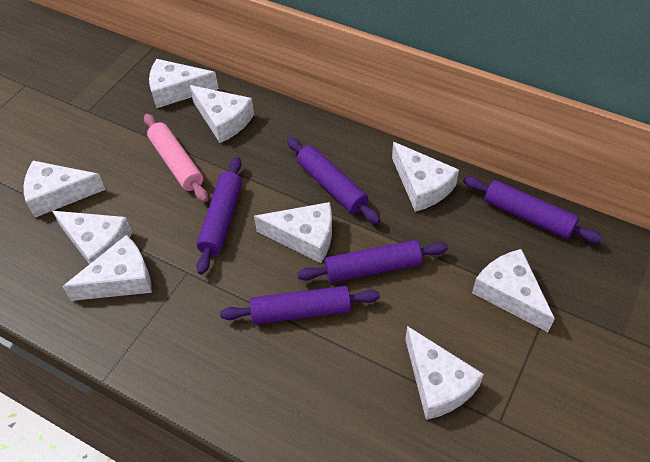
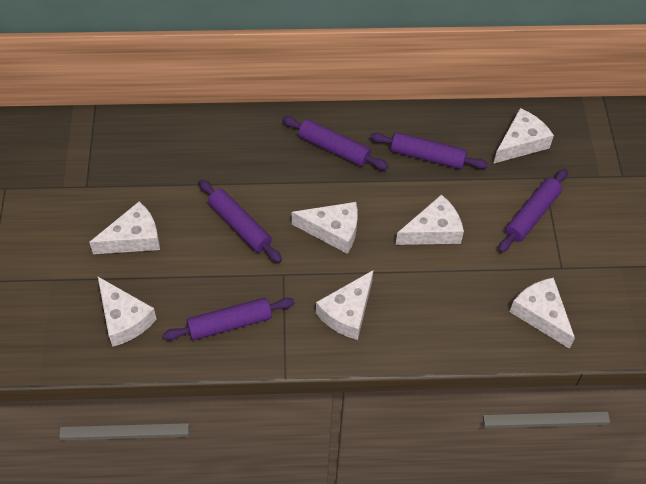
pink rolling pin: 1 -> 0
white cheese: 9 -> 7

